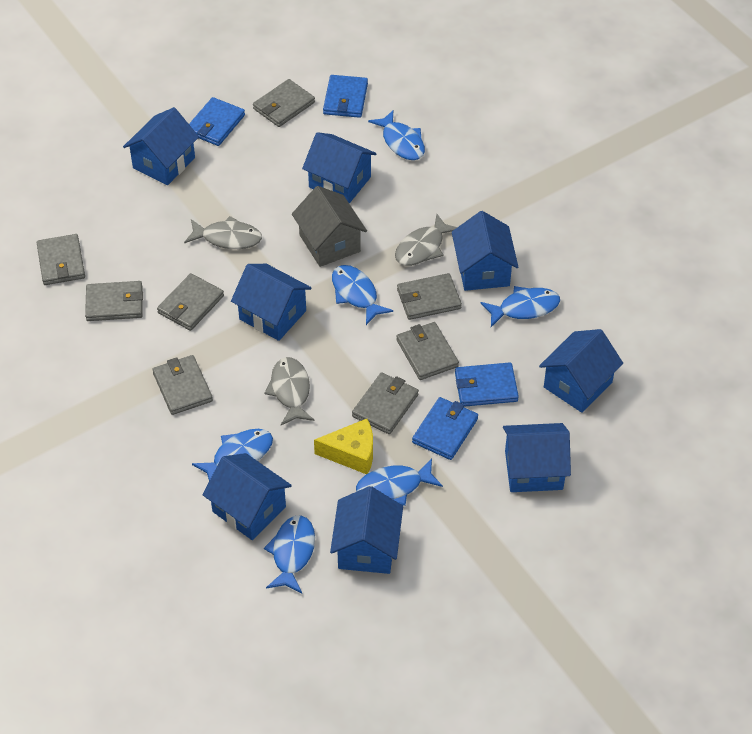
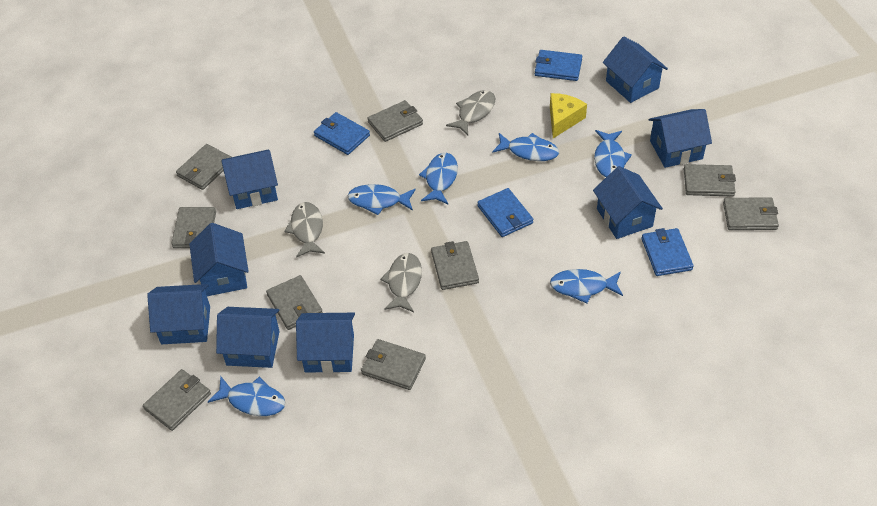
grey house: 1 -> 0
grey wallet: 8 -> 9

